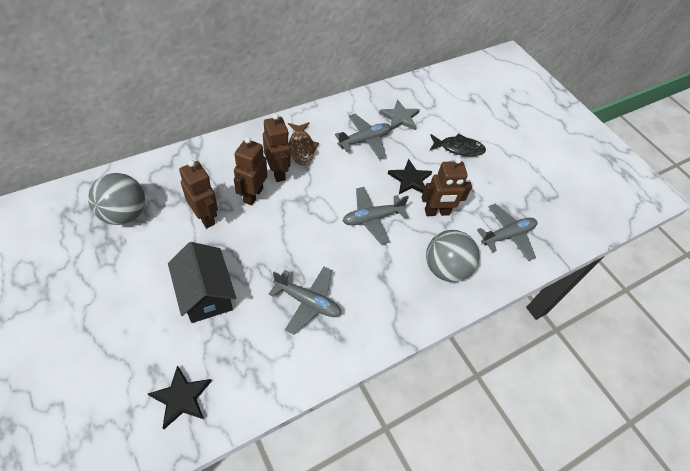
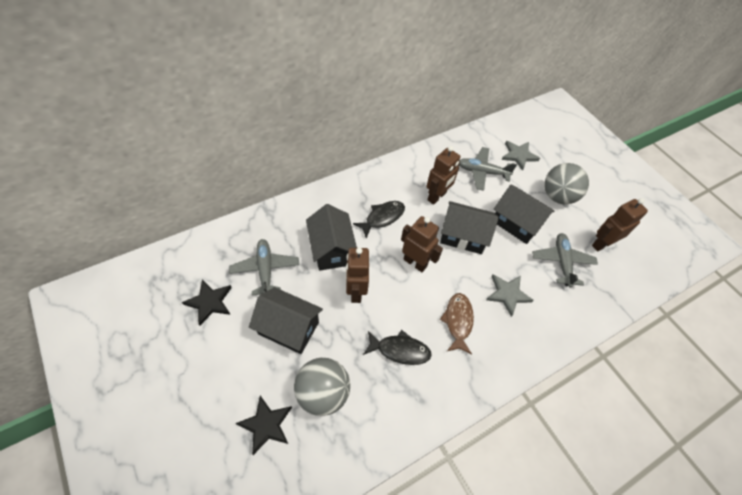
black fish: 1 -> 2
black house: 1 -> 4
grey plane: 4 -> 3
grey star: 1 -> 2

